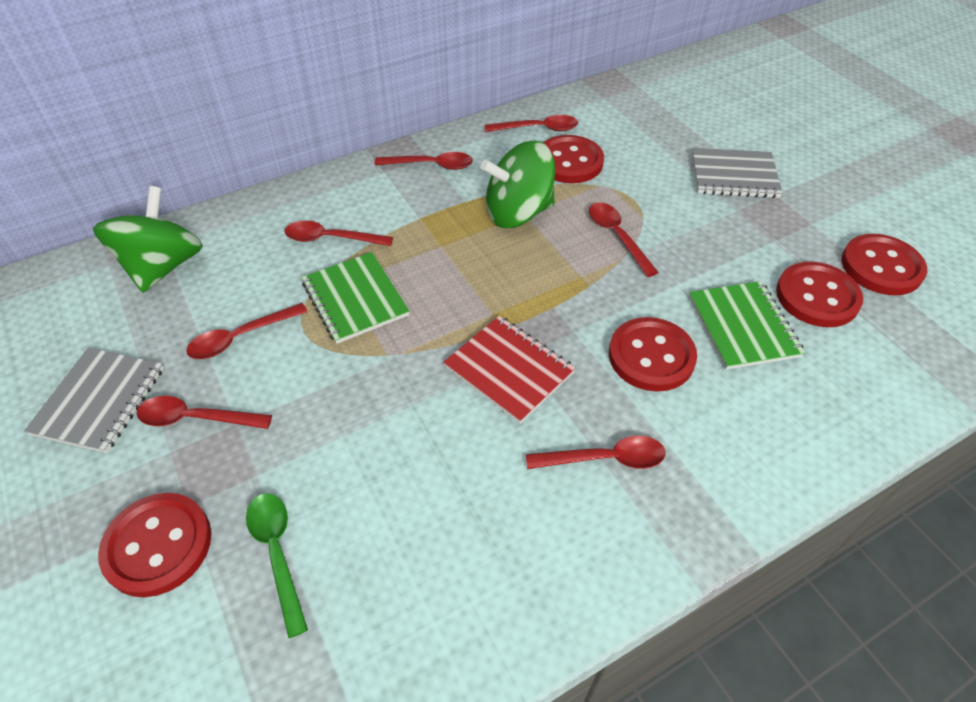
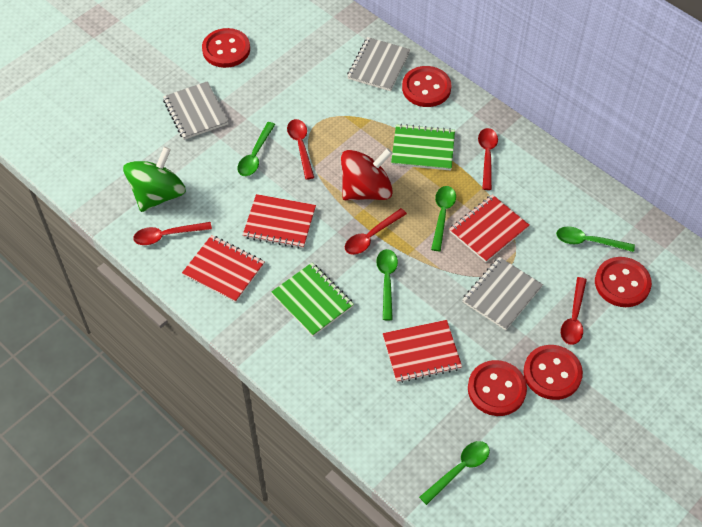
green spinning top: 2 -> 1
green spoon: 1 -> 5
grey notebook: 2 -> 3
red notebook: 1 -> 4
red spinning top: 0 -> 1
red spoon: 7 -> 5

